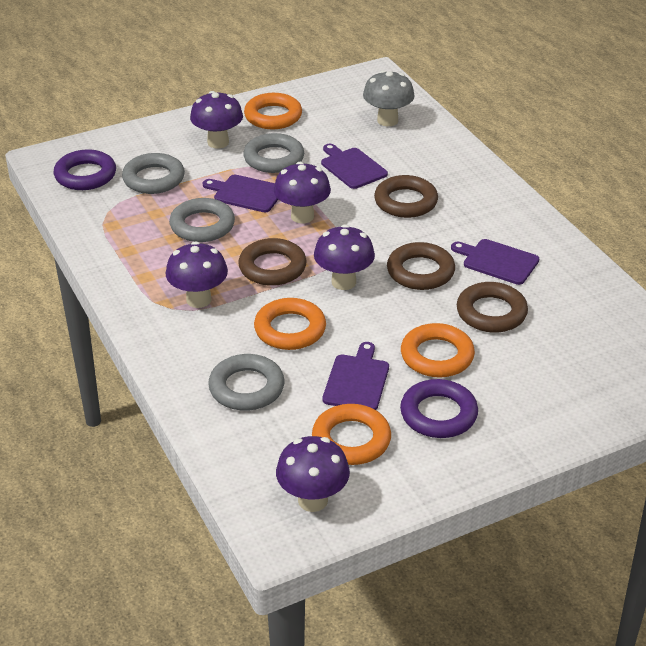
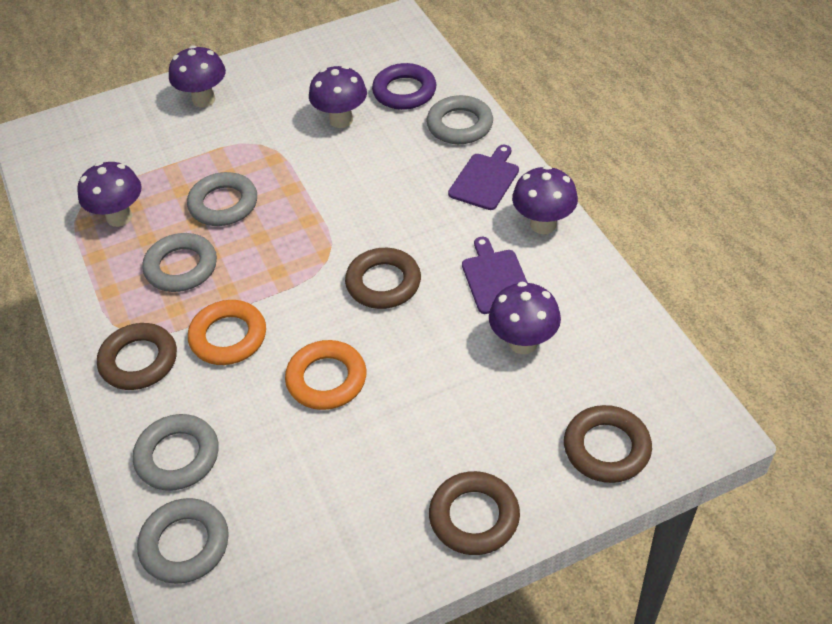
grey mushroom: 1 -> 0
grey ring: 4 -> 5
orange ring: 4 -> 2
purple cutting board: 4 -> 2
purple ring: 2 -> 1

